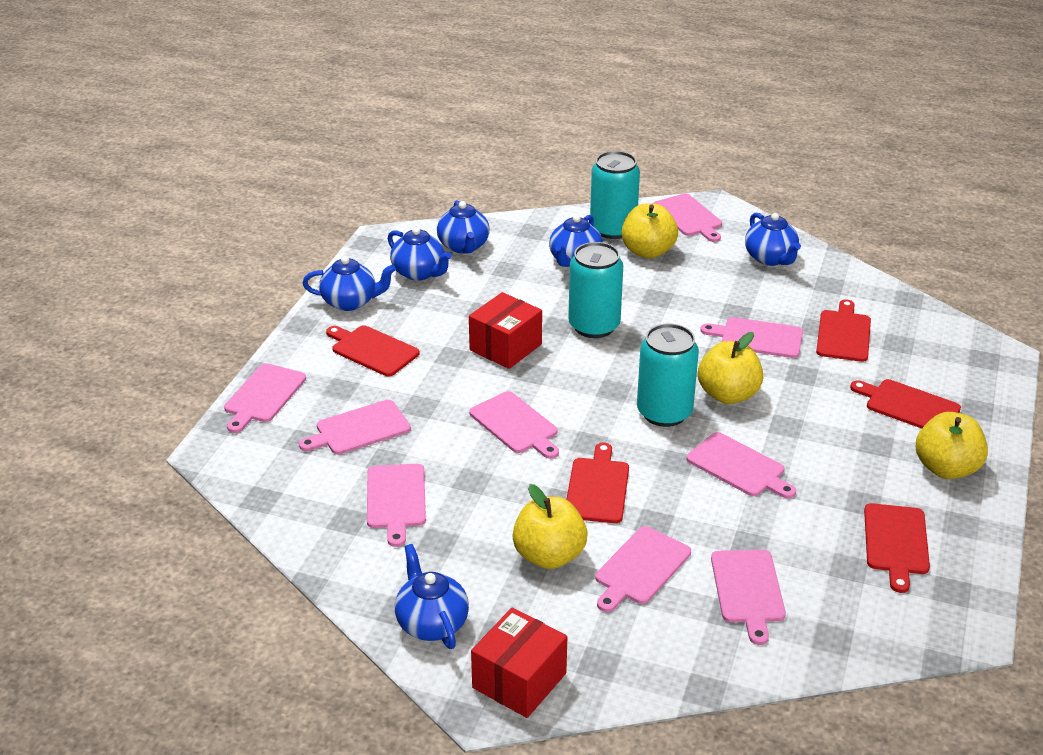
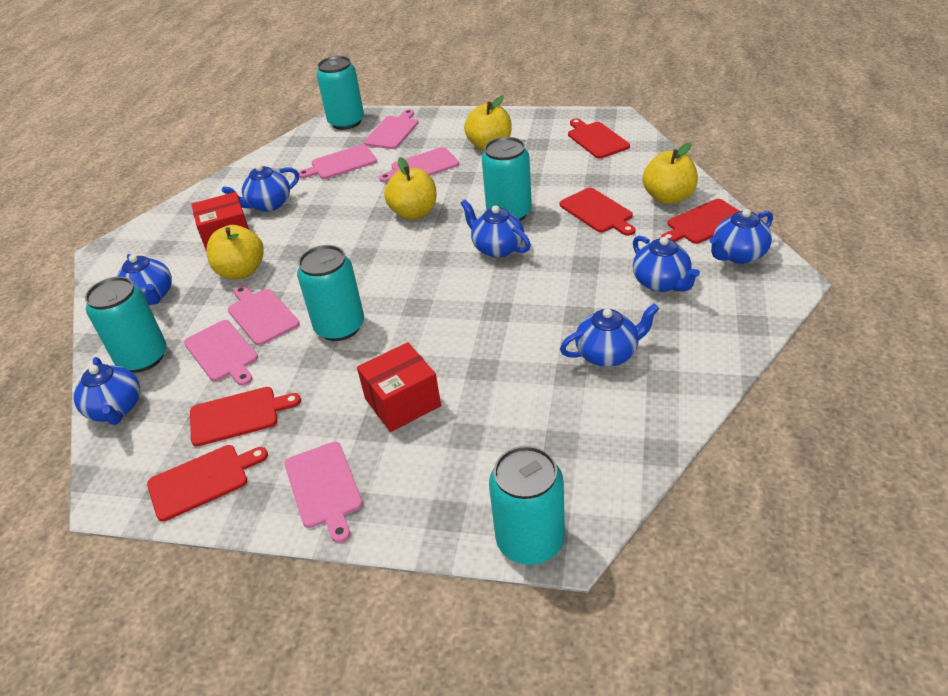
blue teapot: 6 -> 7
pink cutting board: 9 -> 6
turquoise can: 3 -> 5

